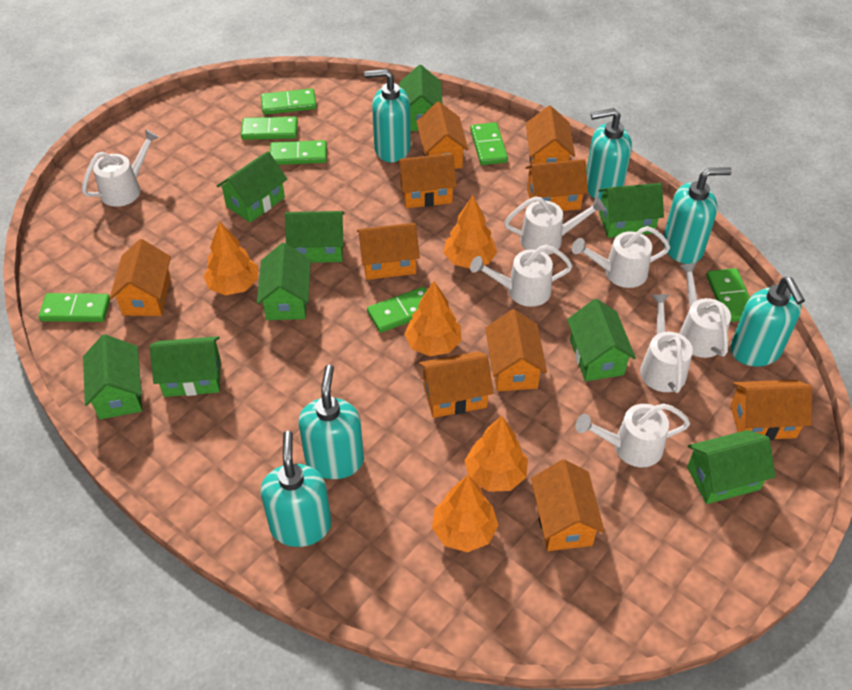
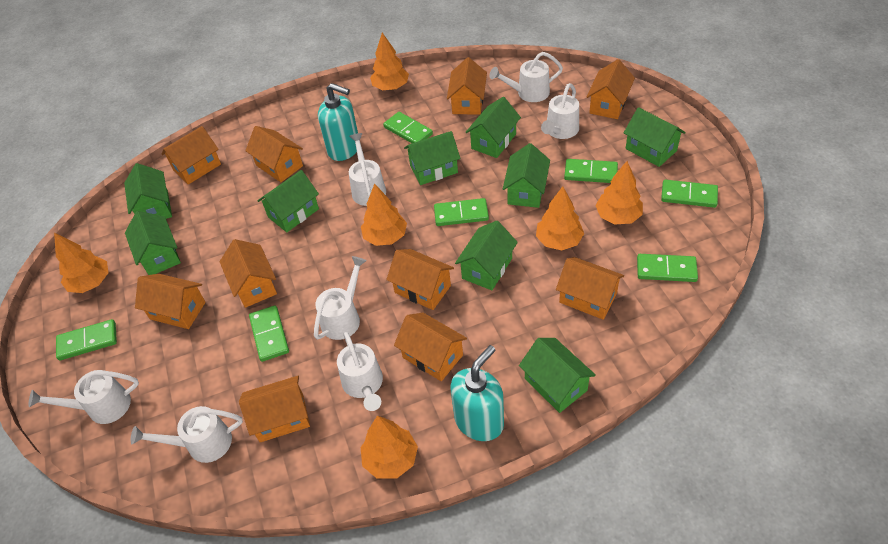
orange tree: 5 -> 6
turquoise soap dispenser: 6 -> 2

